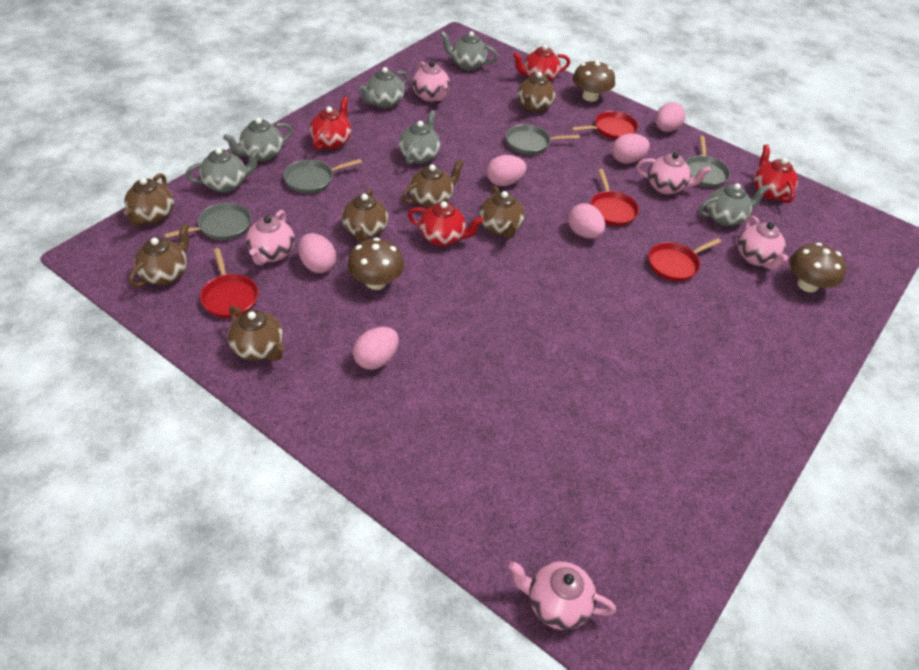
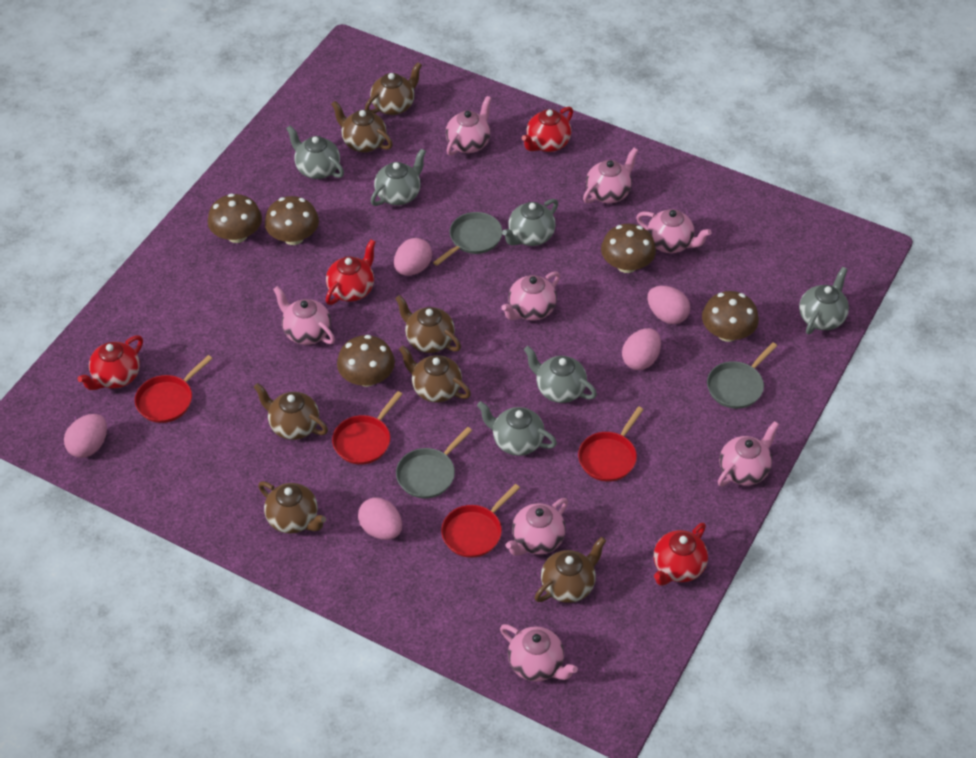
brown mushroom: 3 -> 5
grey pan: 4 -> 3
pink egg: 6 -> 5
pink teapot: 5 -> 8

